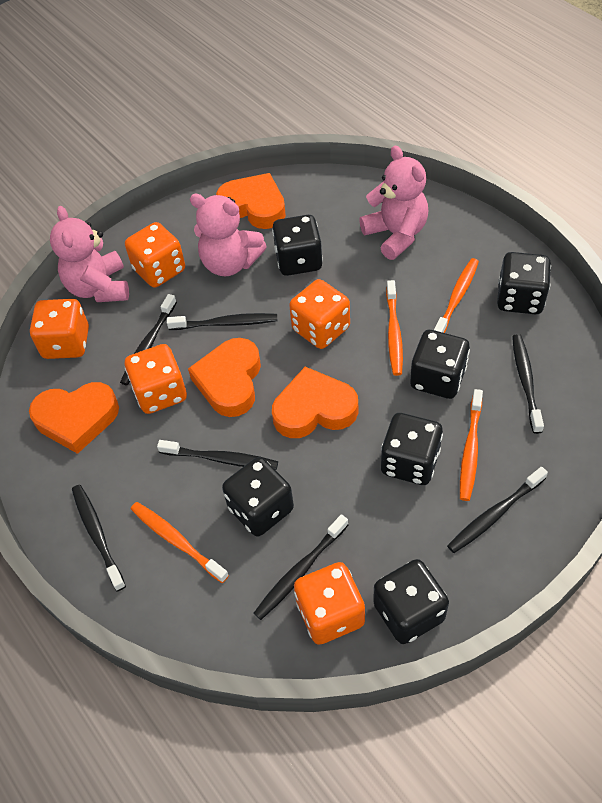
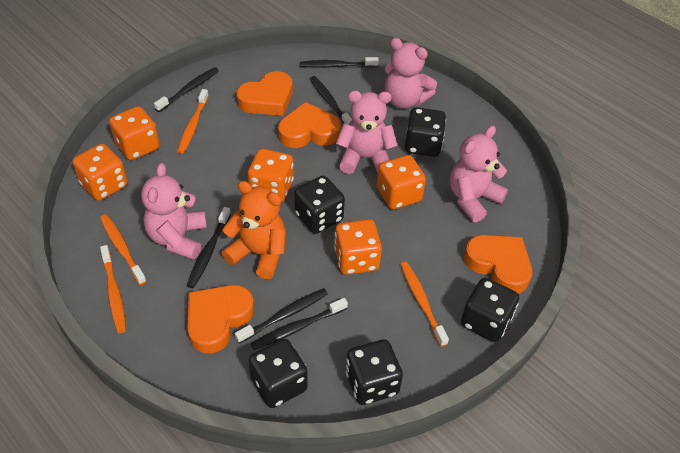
black dice: 6 -> 5
black toothbrush: 7 -> 6
orange teddy bear: 0 -> 1
pink teddy bear: 3 -> 4

